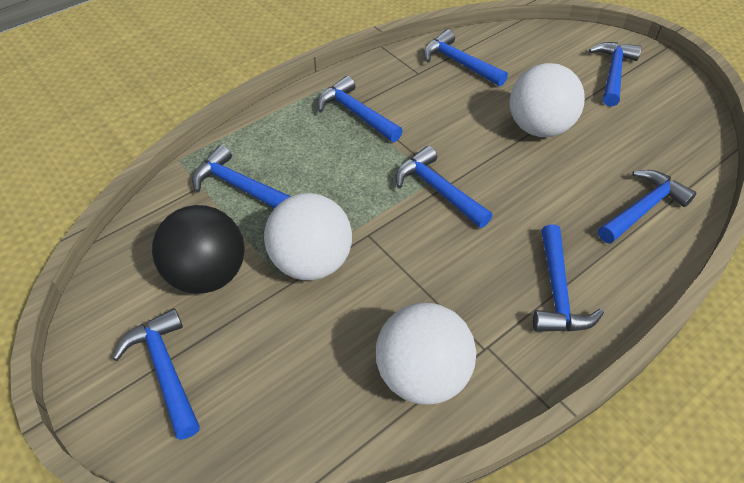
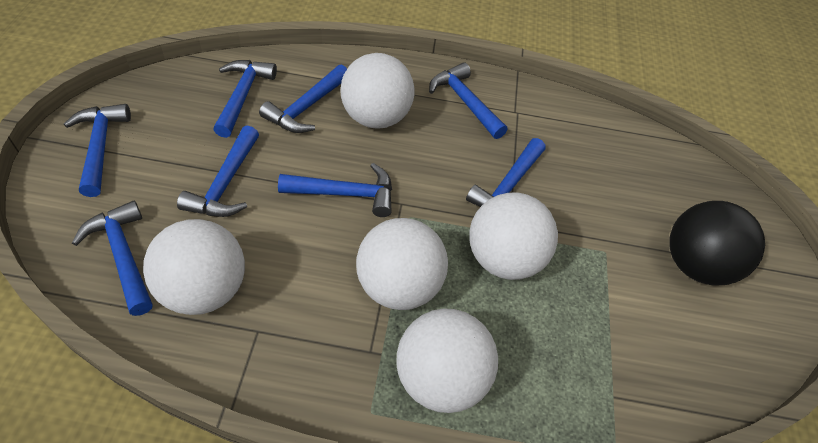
white ball: 3 -> 5

